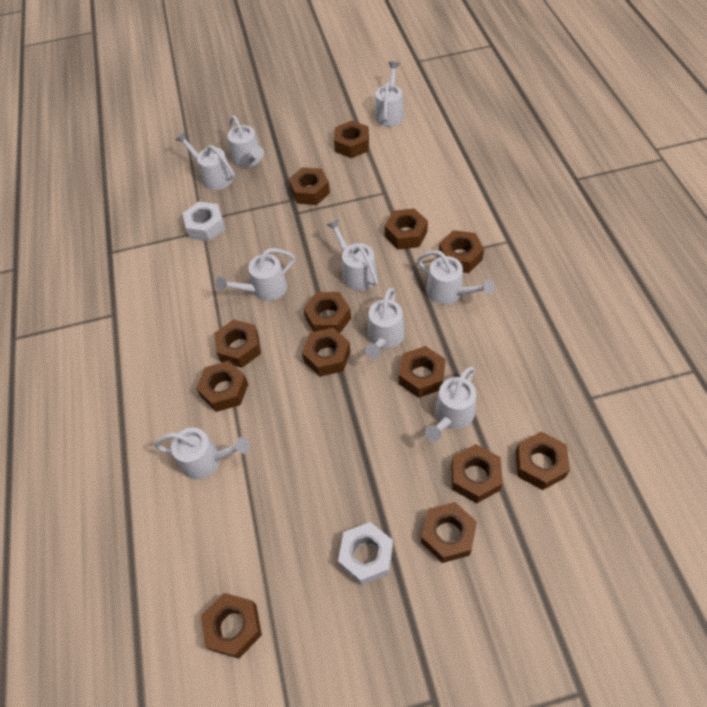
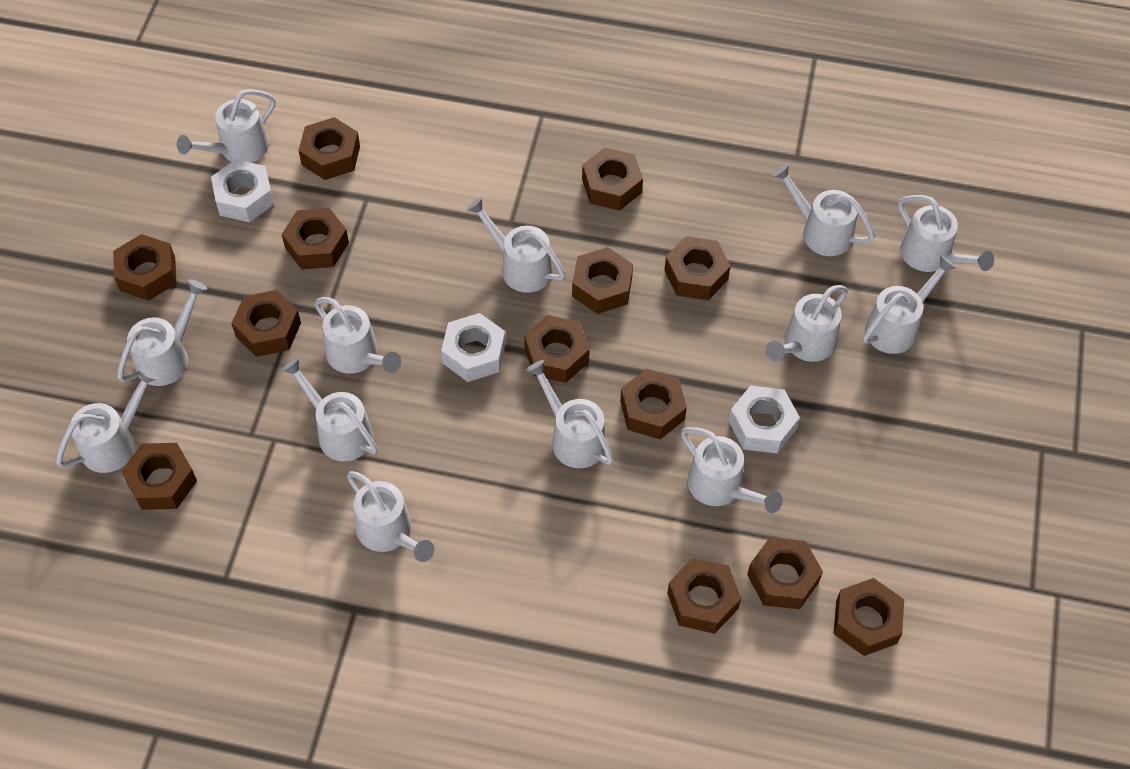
white nut: 2 -> 3
white watering can: 9 -> 13

